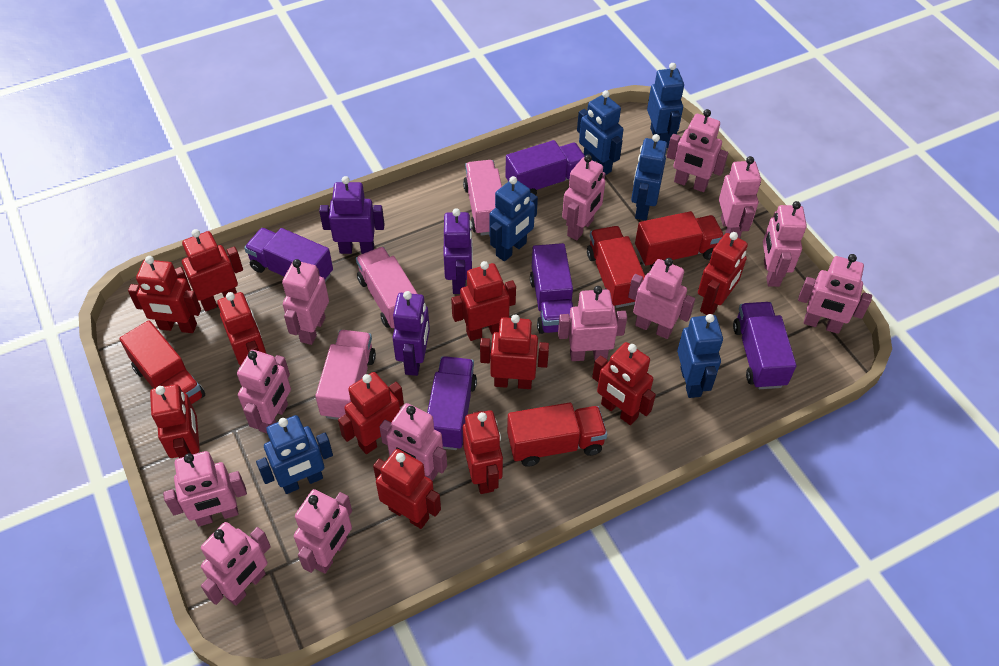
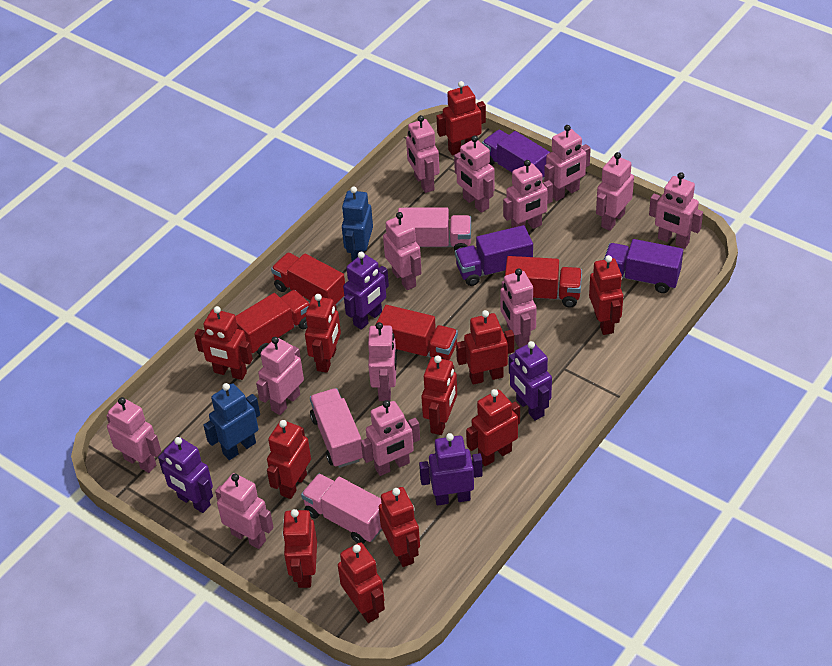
blue robot: 6 -> 2
purple robot: 3 -> 4
purple truck: 5 -> 3

